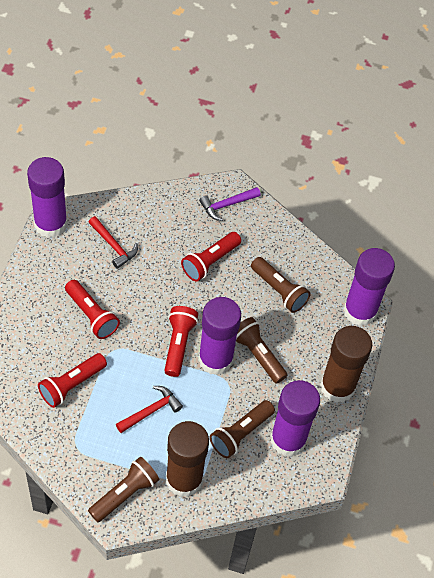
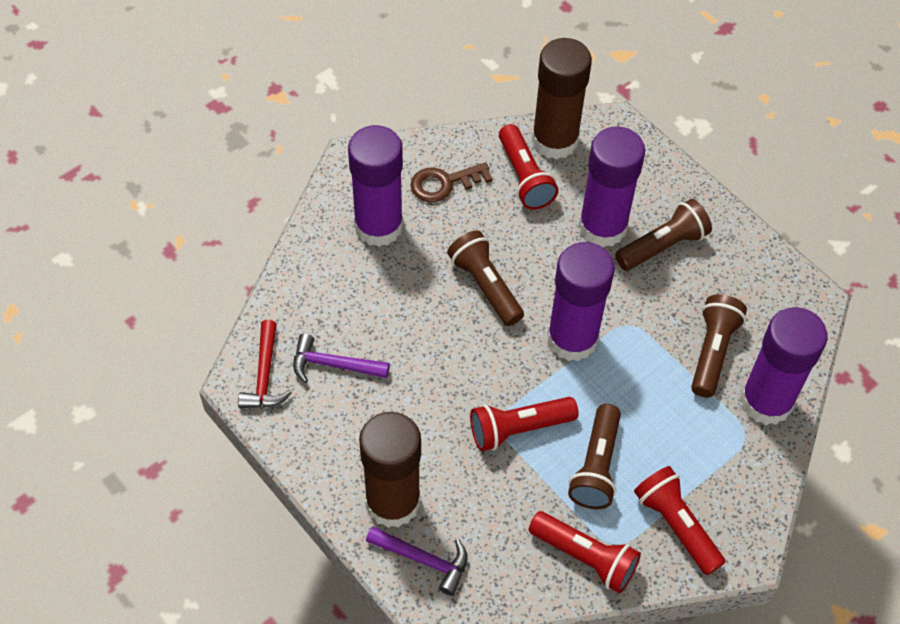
brown key: 0 -> 1
purple hammer: 1 -> 2
red hammer: 2 -> 1

